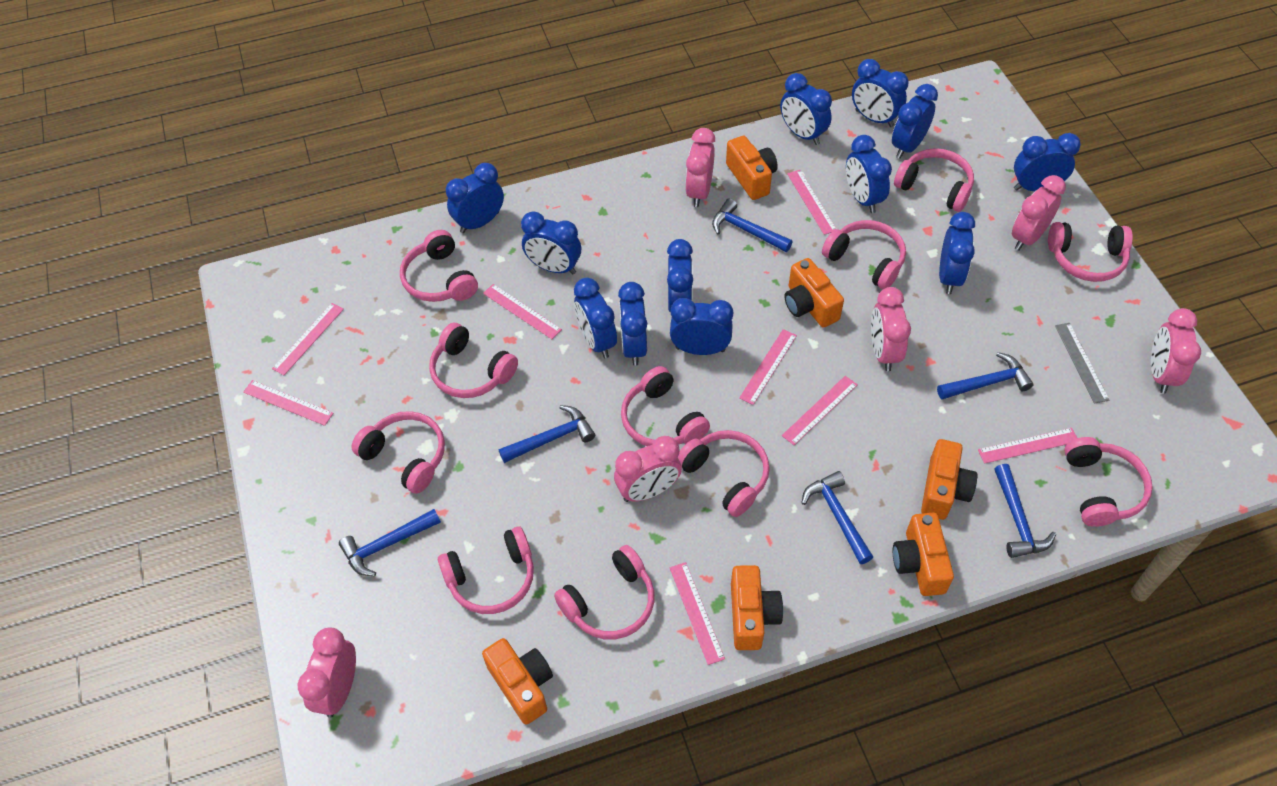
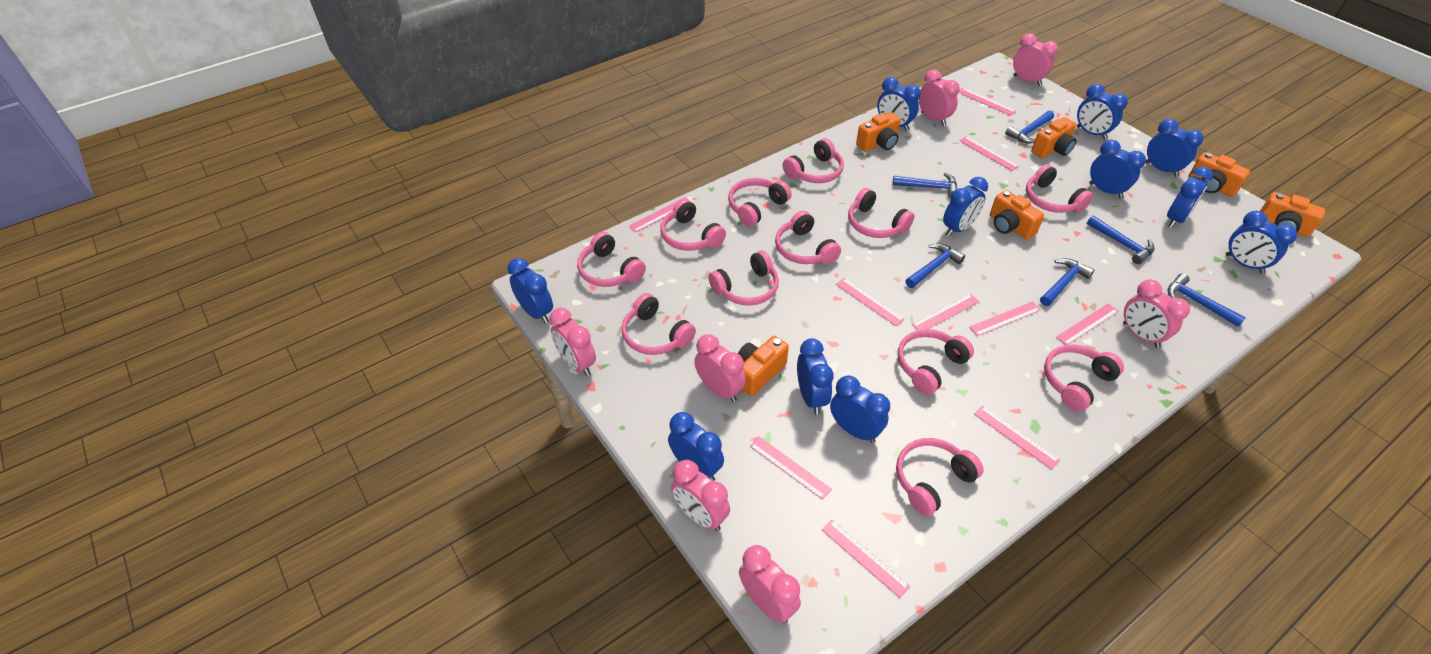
blue clock: 12 -> 11
grey ruler: 1 -> 0
pink clock: 6 -> 7
pink headphones: 11 -> 12
pink ruler: 8 -> 10

